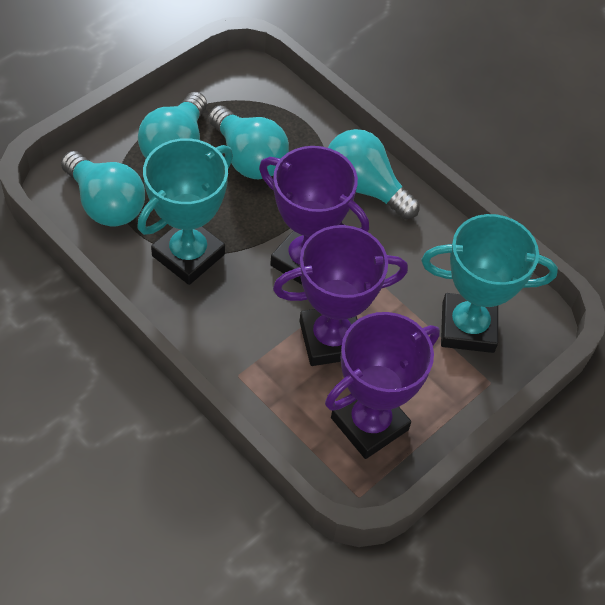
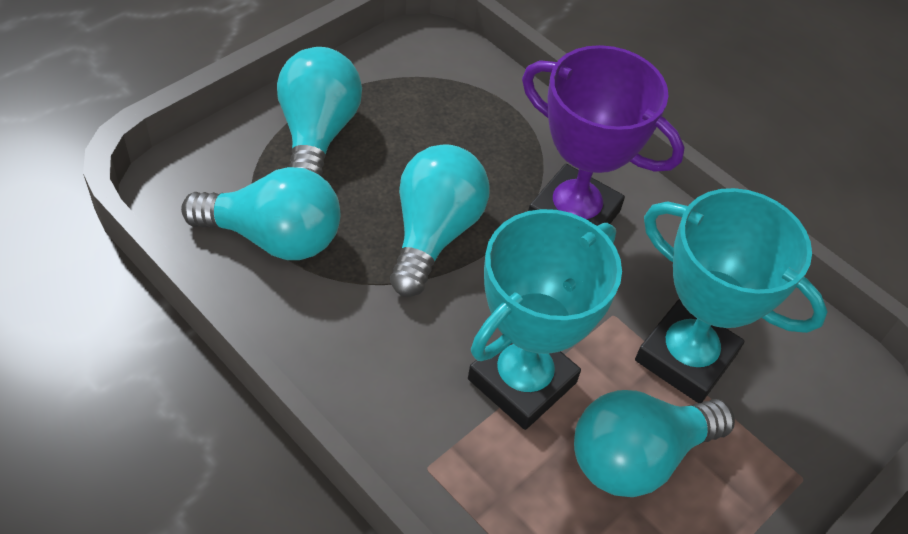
purple trophy: 3 -> 1

